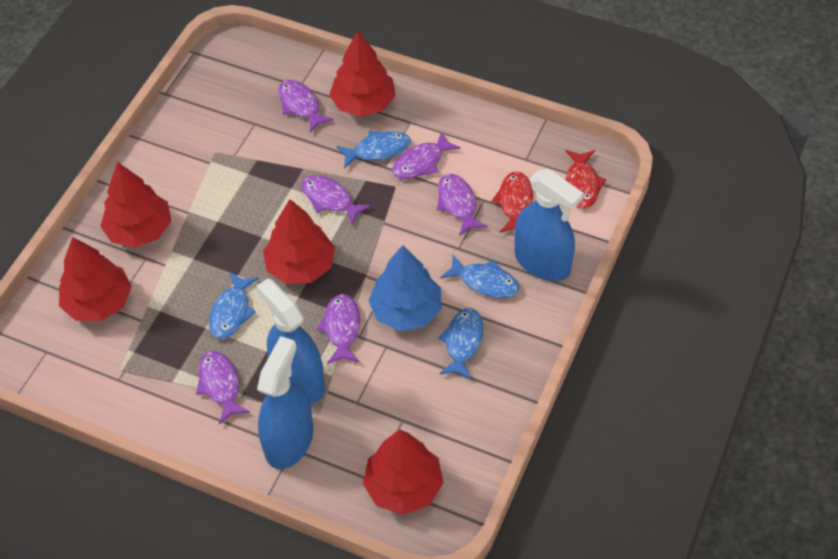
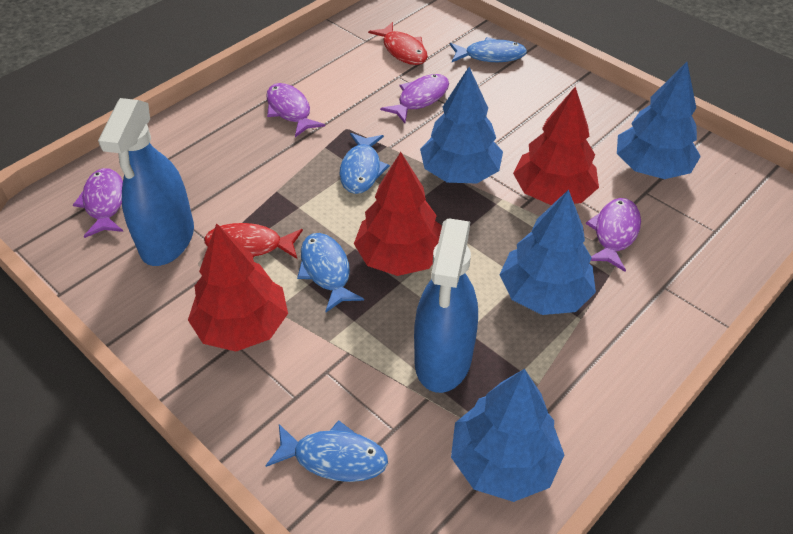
blue spray bottle: 3 -> 2
blue tree: 1 -> 4
purple fish: 6 -> 4
red tree: 5 -> 3

